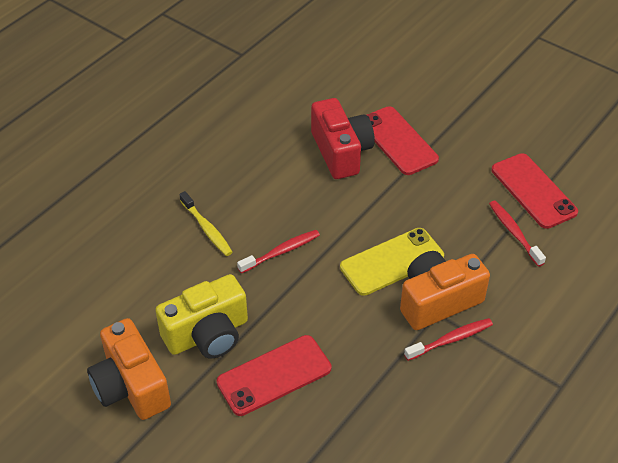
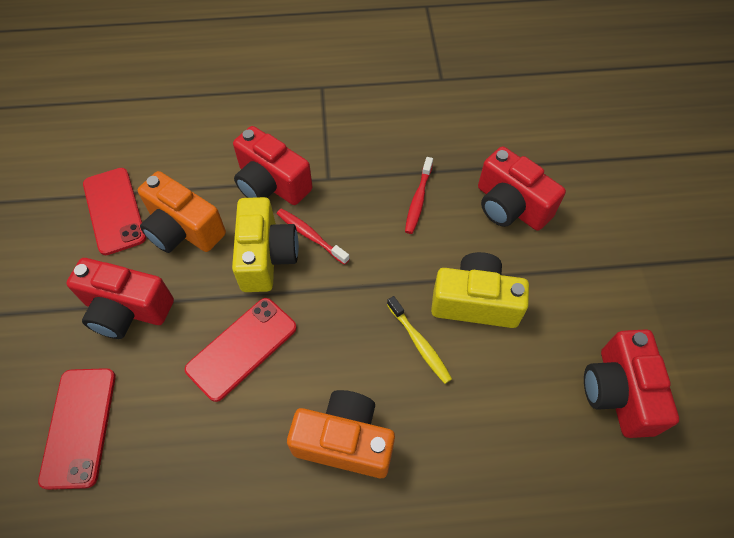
red camera: 1 -> 4
red toothbrush: 3 -> 2
yellow camera: 1 -> 2
yellow phone: 1 -> 0

